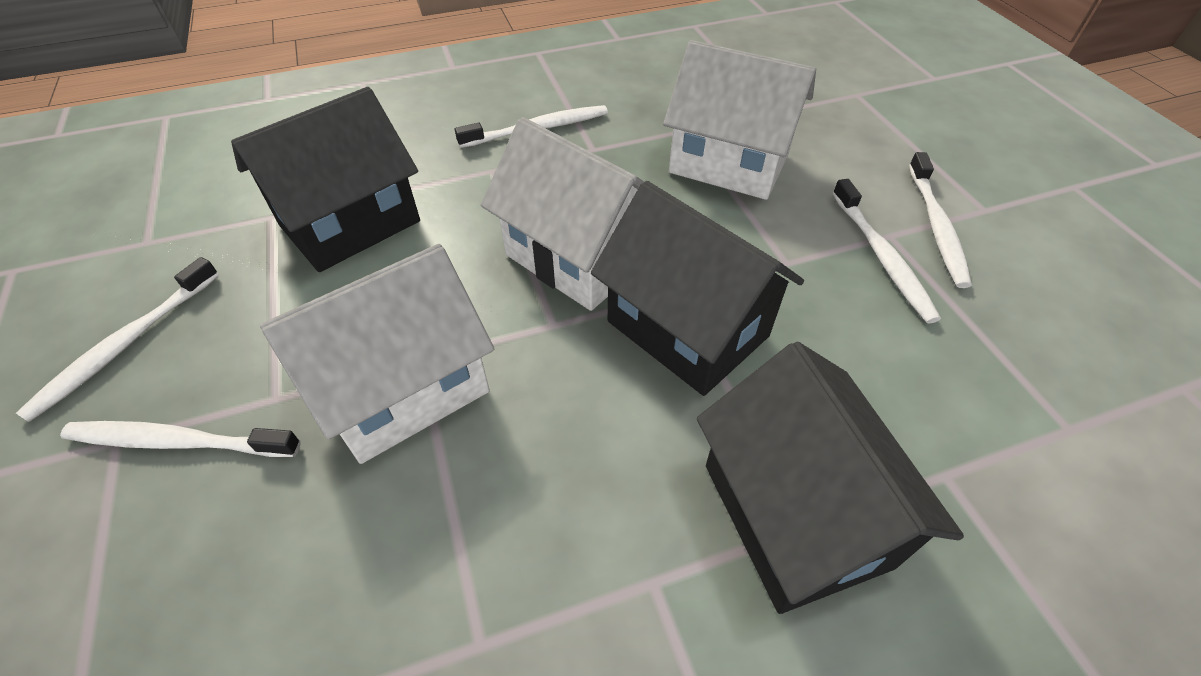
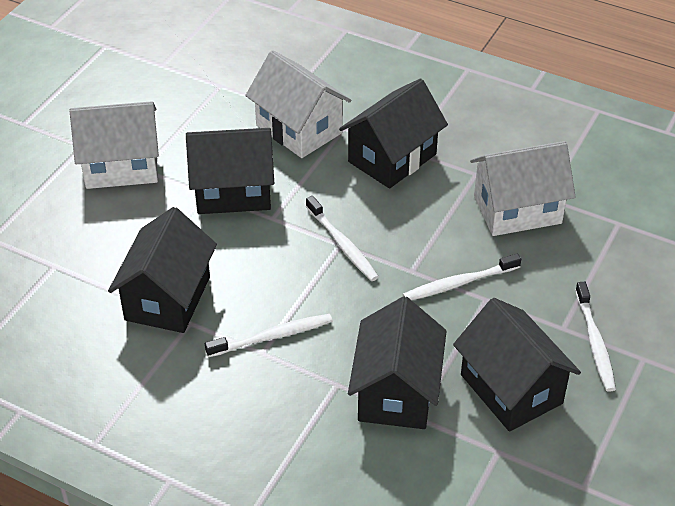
black house: 3 -> 5
white toothbrush: 5 -> 4

